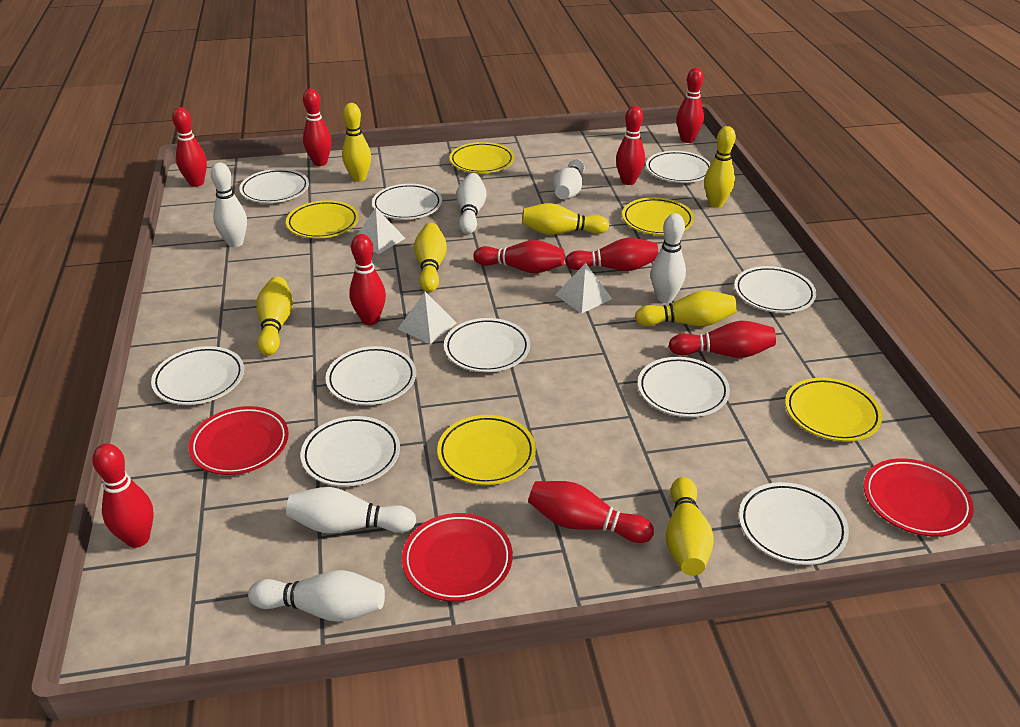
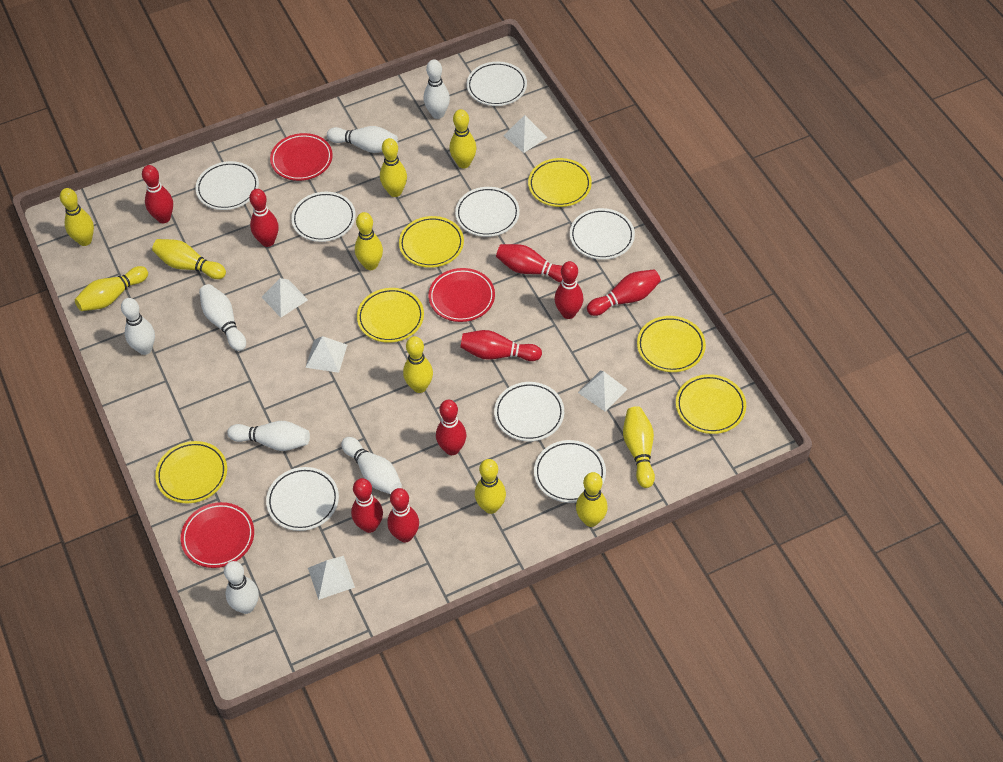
red bowling pin: 10 -> 9
white bowling pin: 6 -> 7
white plate: 10 -> 8
white pyramid: 3 -> 5
yellow bowling pin: 7 -> 10
yellow plate: 5 -> 6

